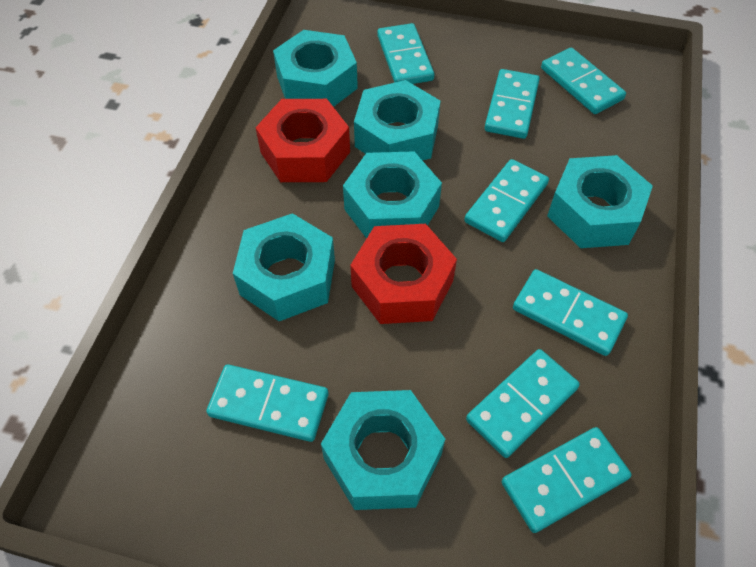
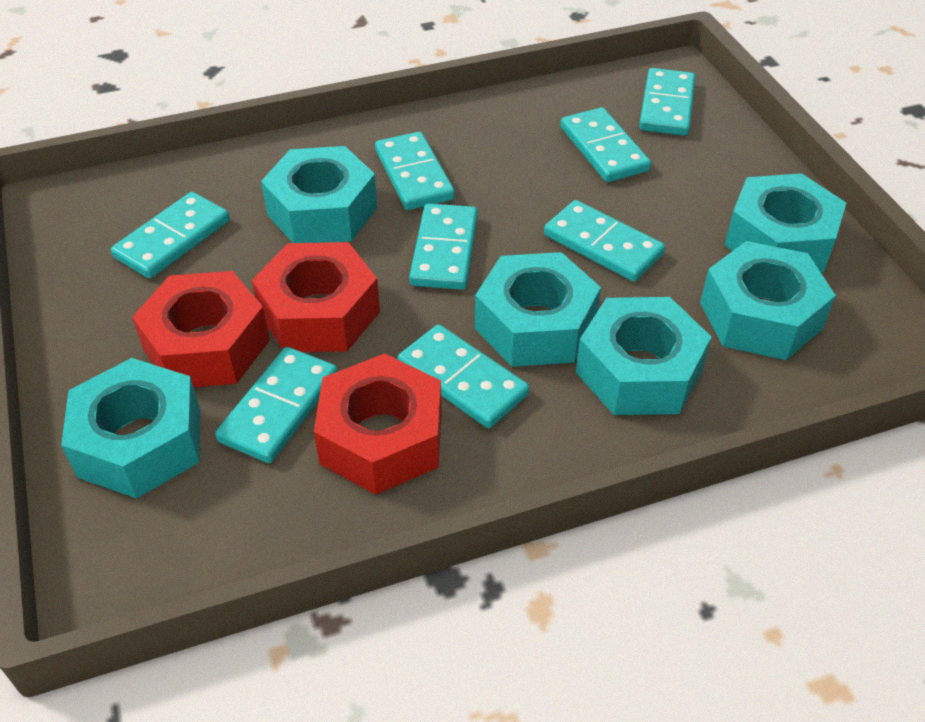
red nut: 2 -> 3

